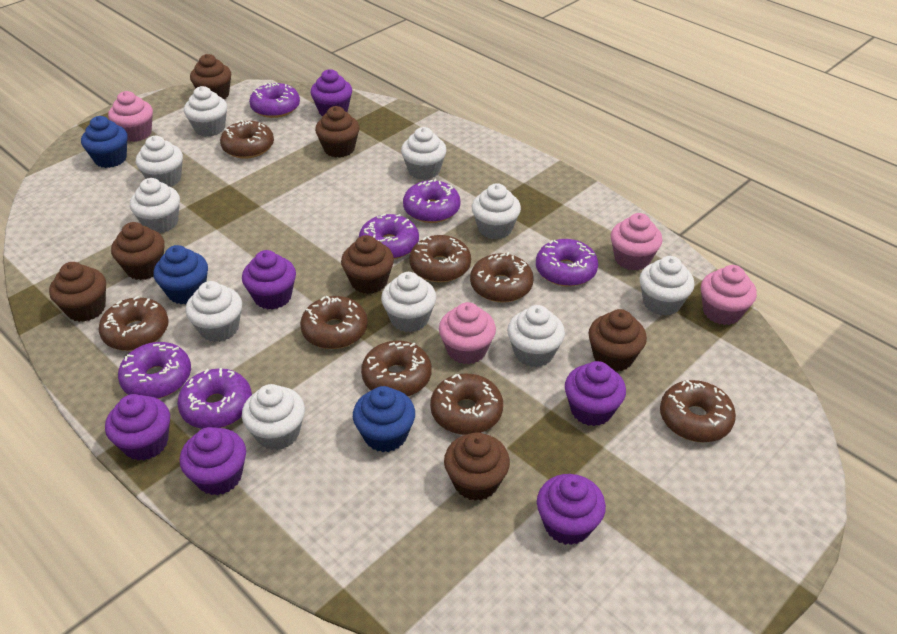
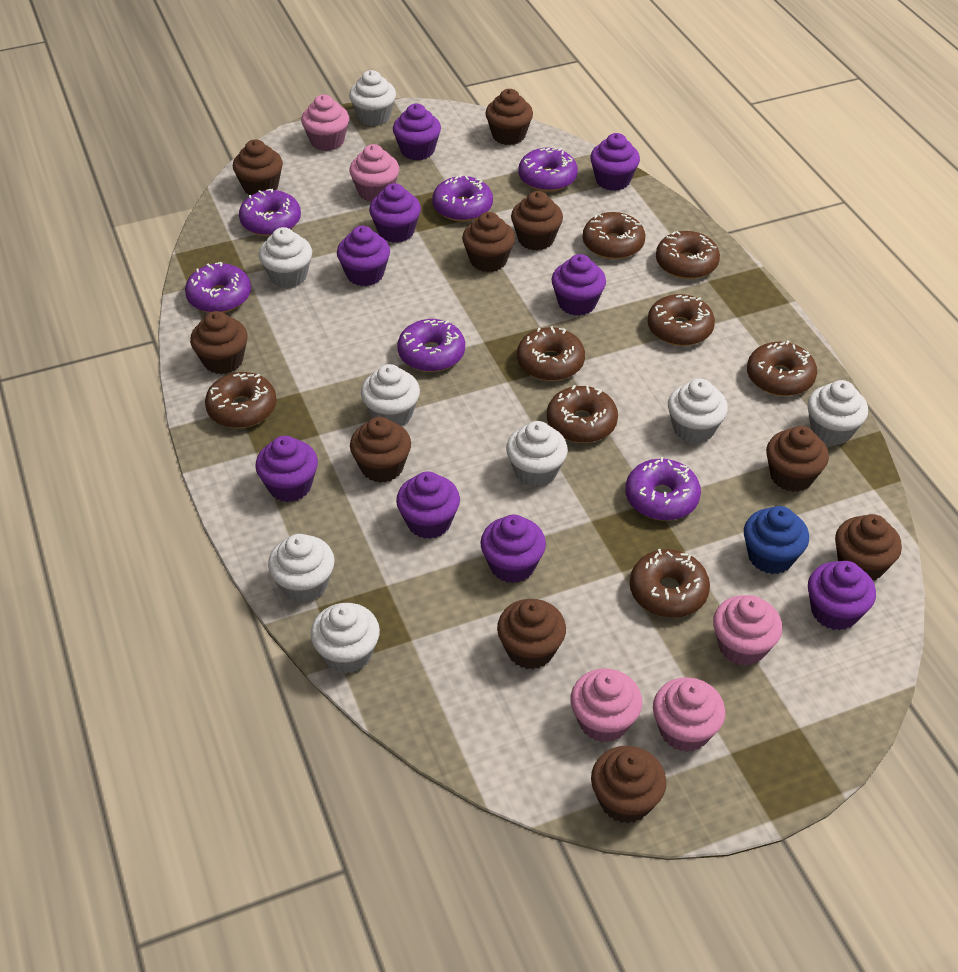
blue cupcake: 3 -> 1
brown cupcake: 7 -> 10
pink cupcake: 4 -> 5
purple cupcake: 6 -> 9
white cupcake: 10 -> 8

